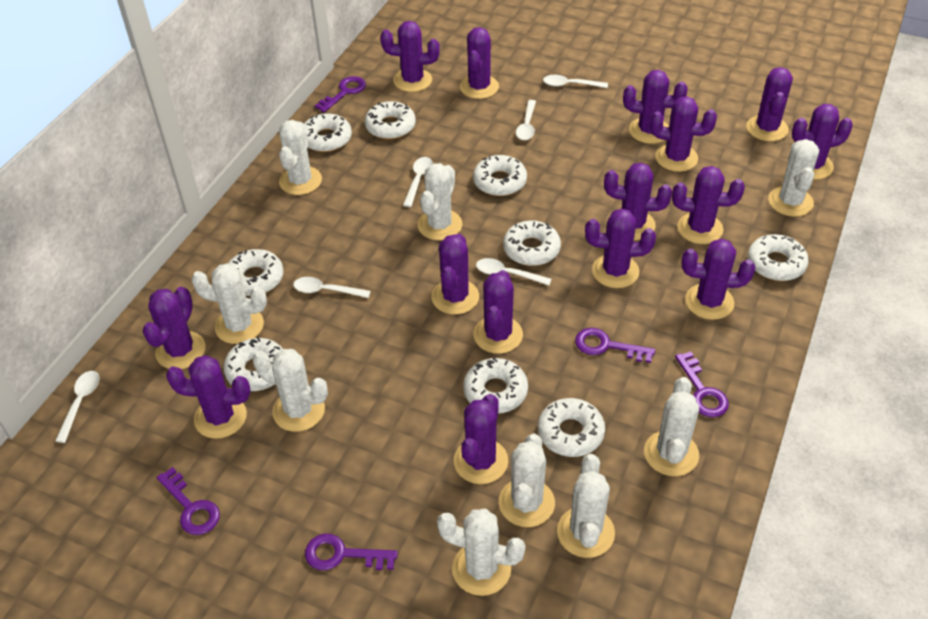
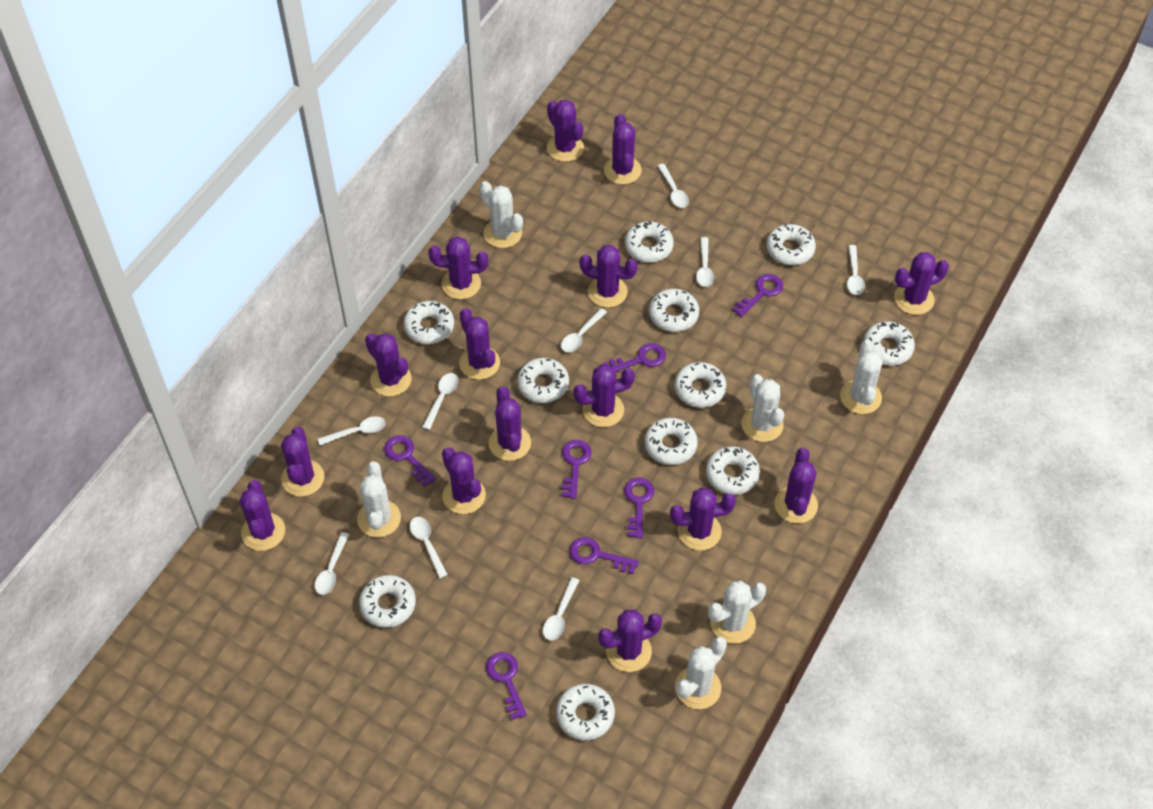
purple key: 5 -> 7
white cactus: 9 -> 6
white donut: 9 -> 11
white spoon: 6 -> 9

